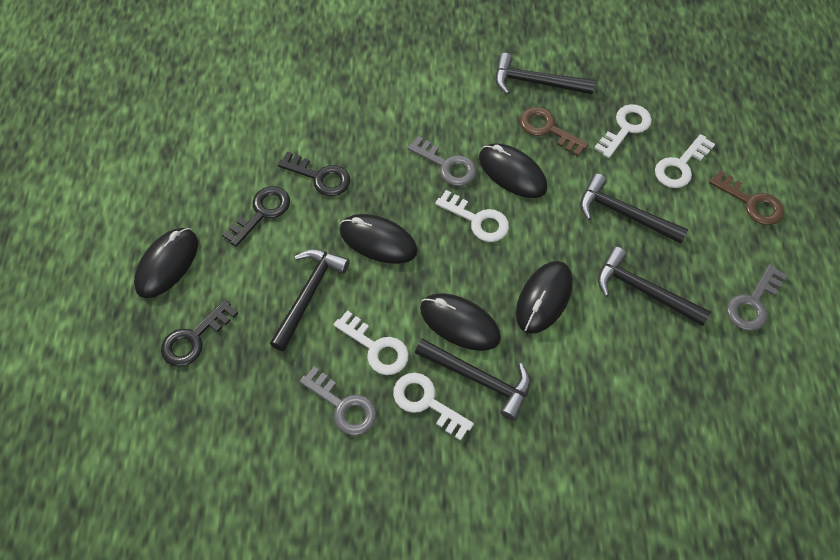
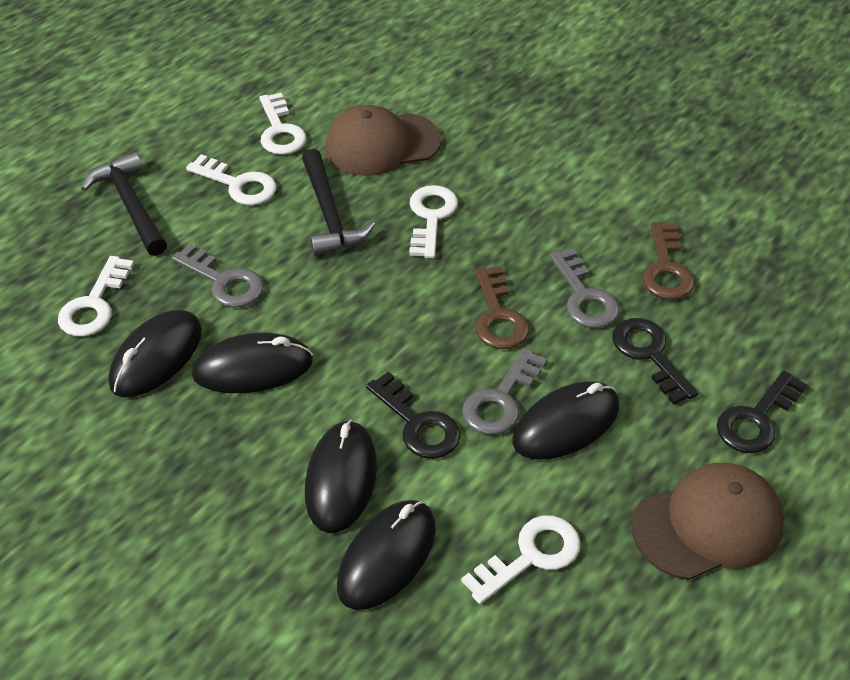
black hammer: 5 -> 2
brown cap: 0 -> 2

